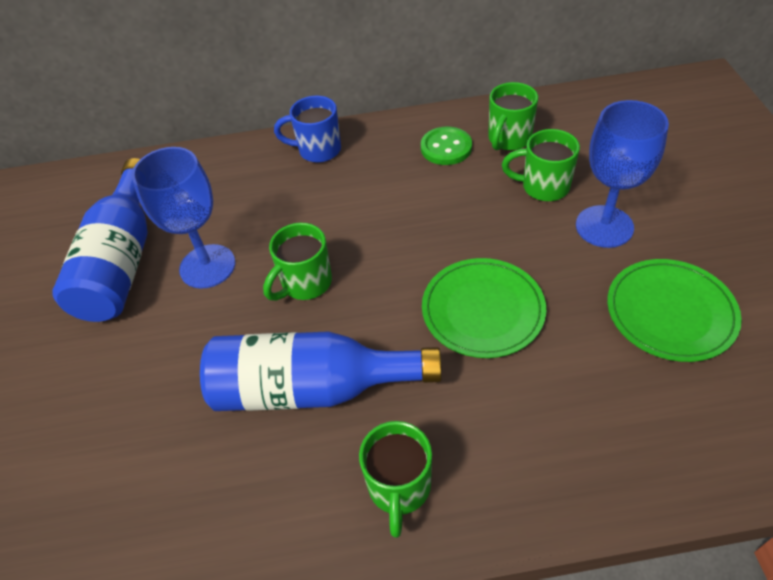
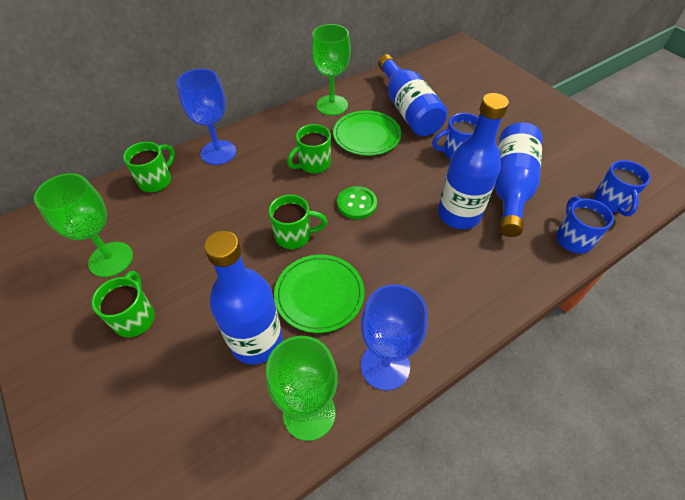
blue bottle: 2 -> 4
blue mug: 1 -> 3
green goblet: 0 -> 3

